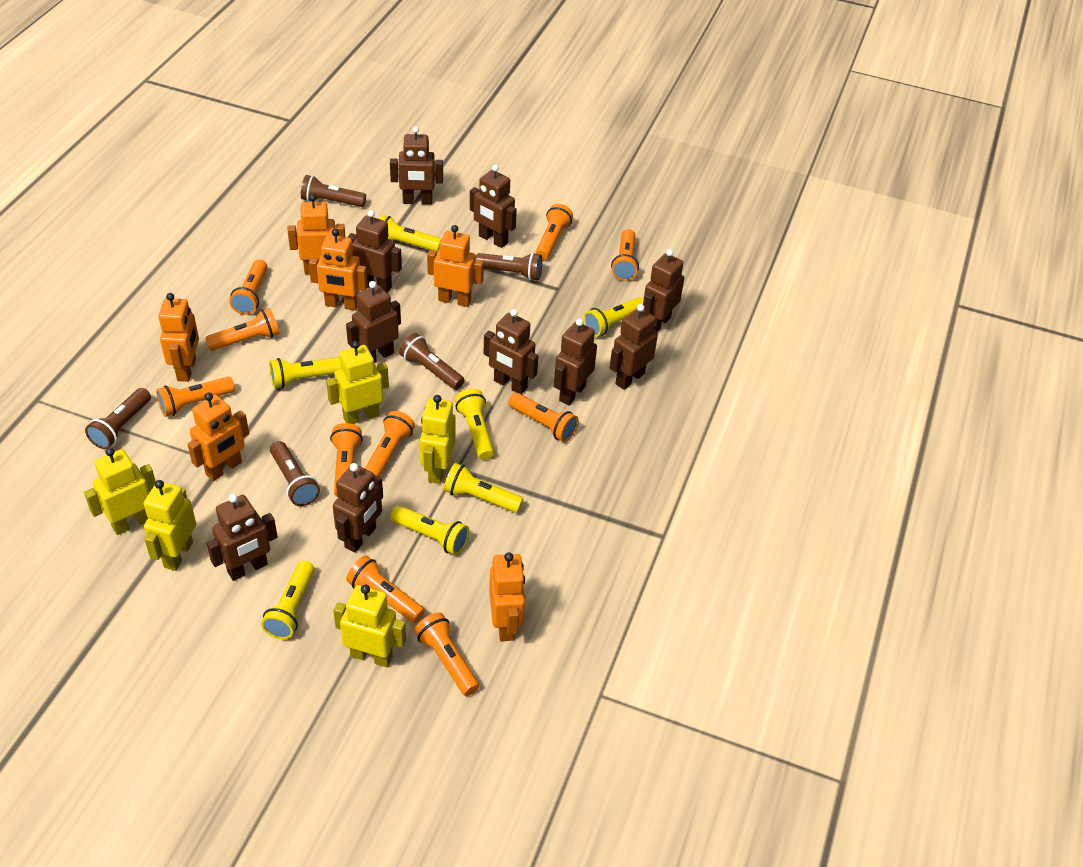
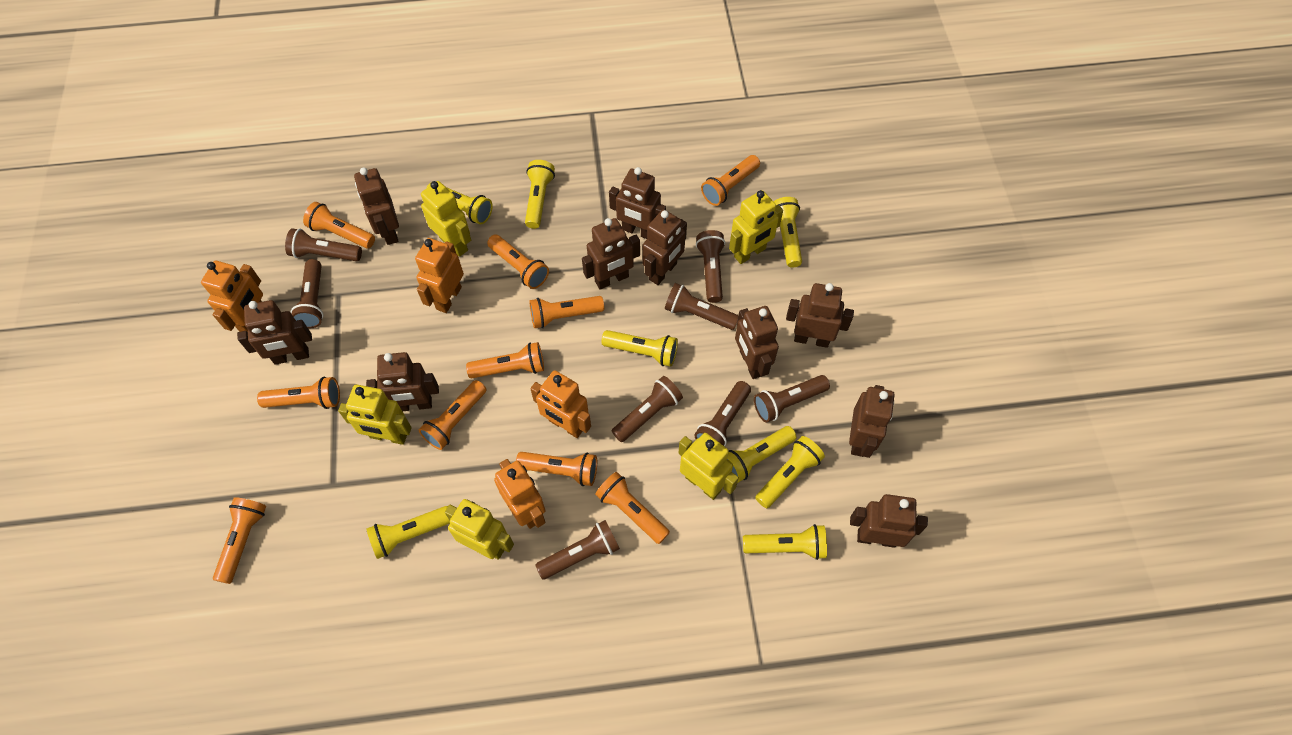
brown flashlight: 5 -> 8
orange robot: 6 -> 4
yellow flashlight: 7 -> 8

